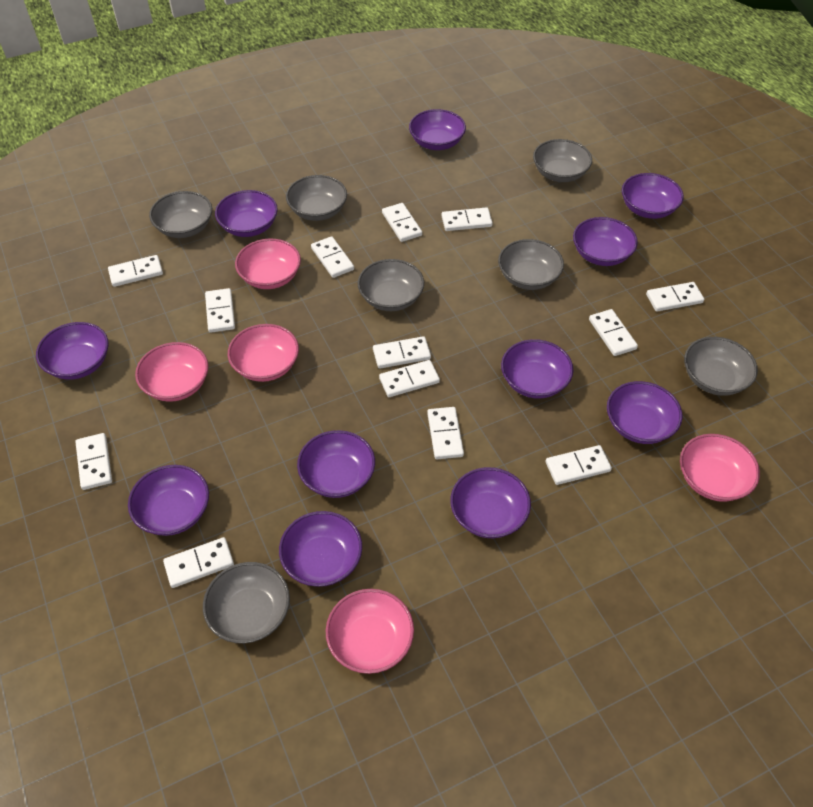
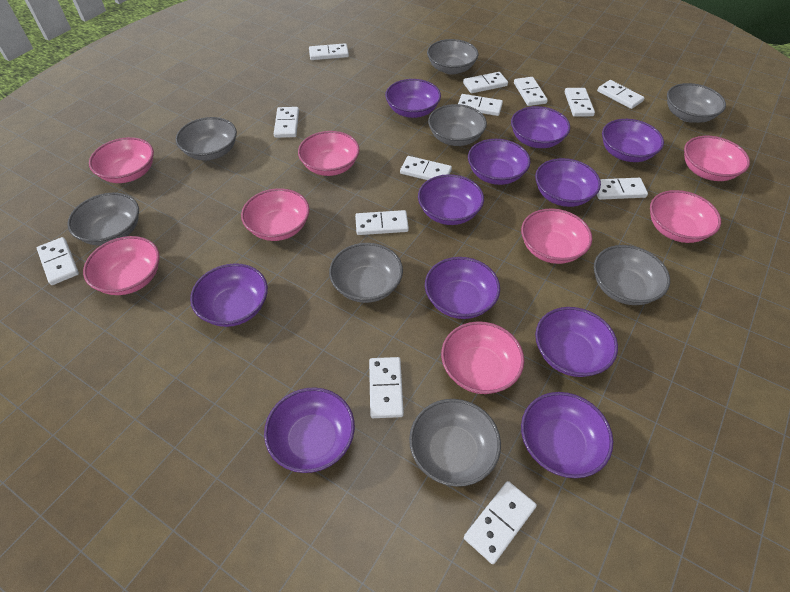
grey bowl: 7 -> 8
pink bowl: 5 -> 8

